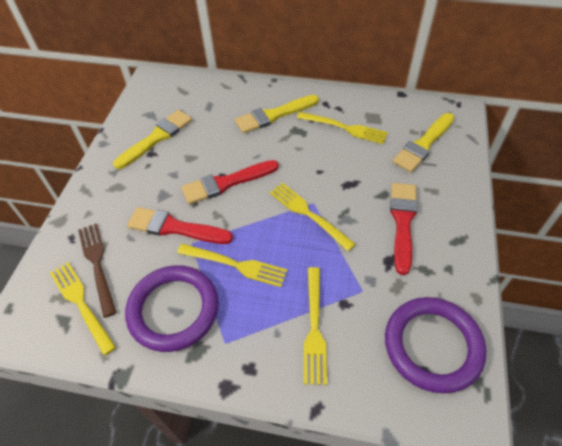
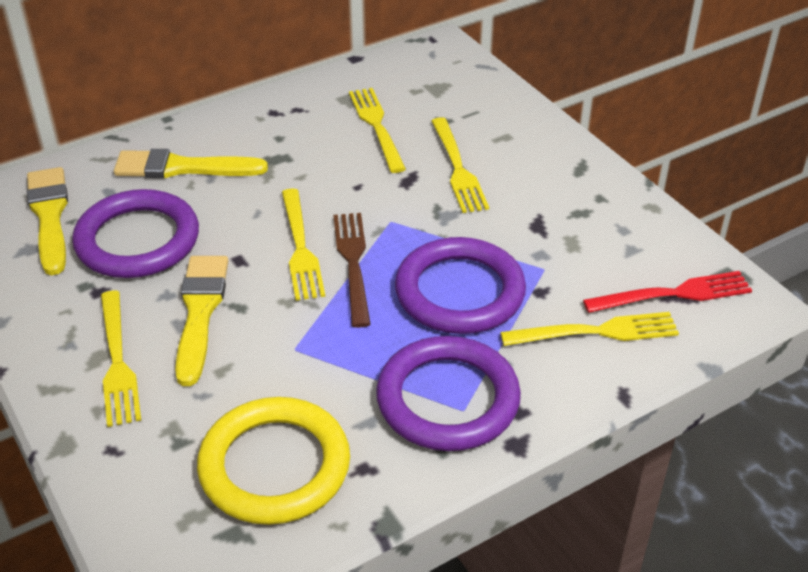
purple ring: 2 -> 3
red brush: 3 -> 0
red fork: 0 -> 1
yellow ring: 0 -> 1

